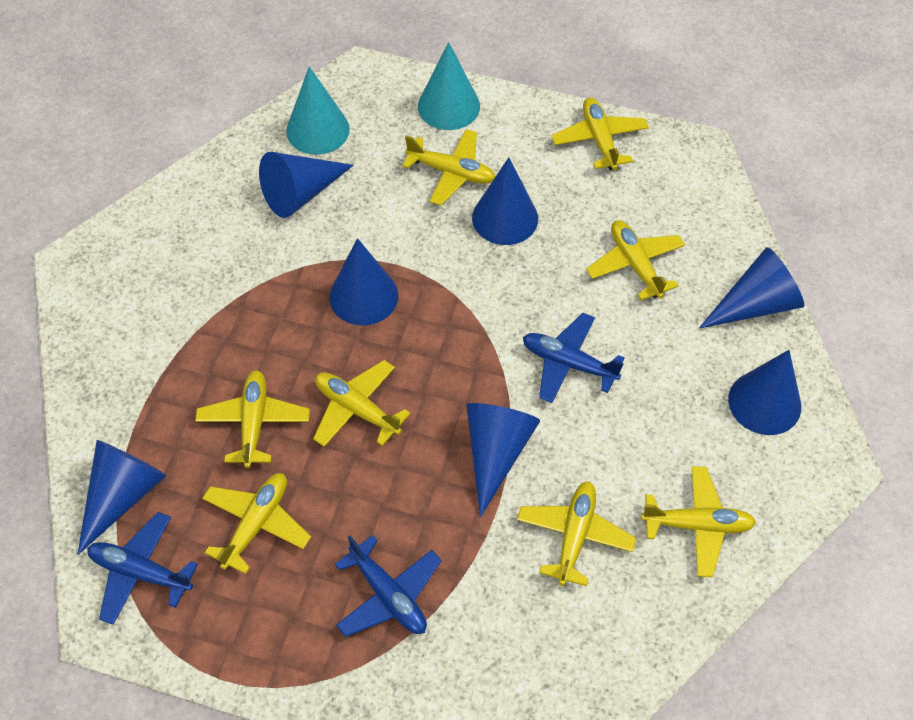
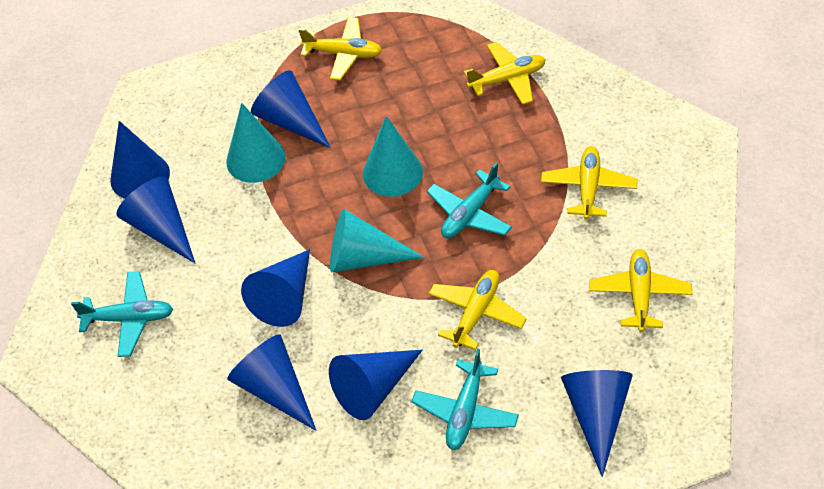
blue plane: 3 -> 0
turquoise cone: 2 -> 3
turquoise plane: 0 -> 3
yellow plane: 8 -> 5

